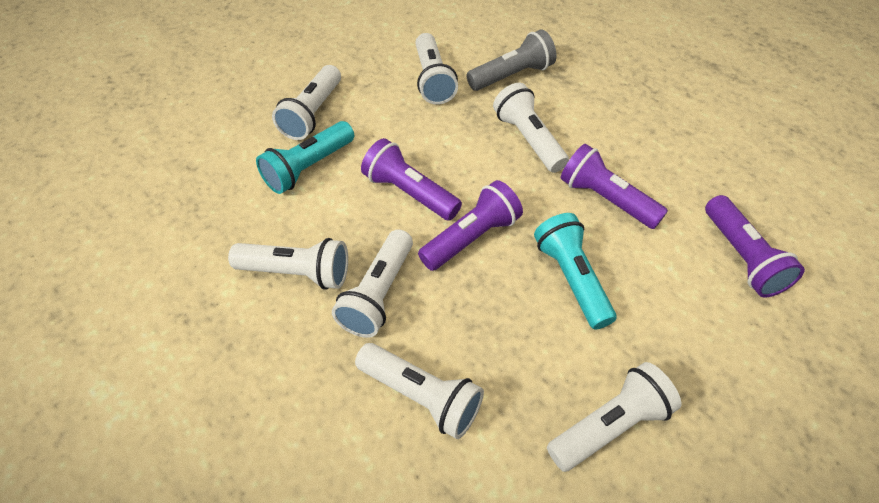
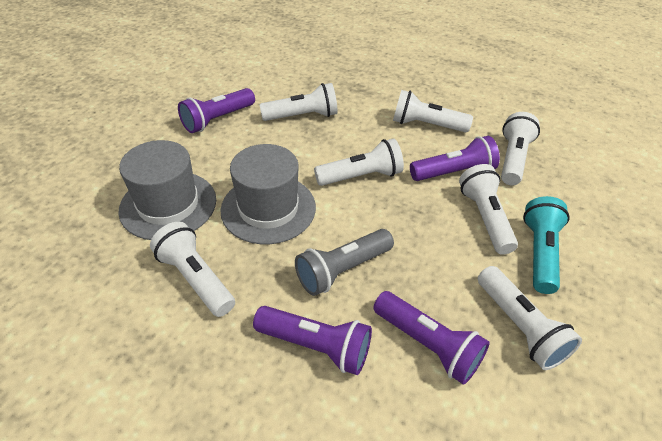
grey hat: 0 -> 2
turquoise flashlight: 2 -> 1

